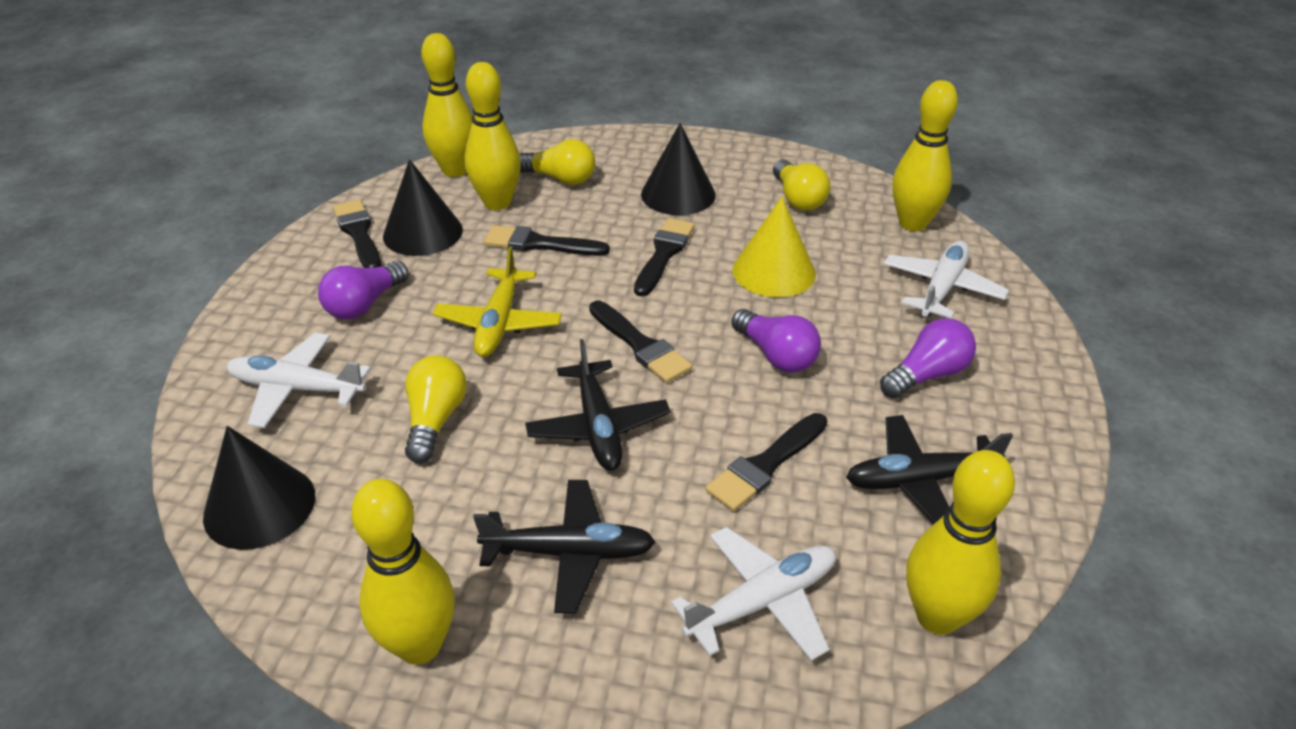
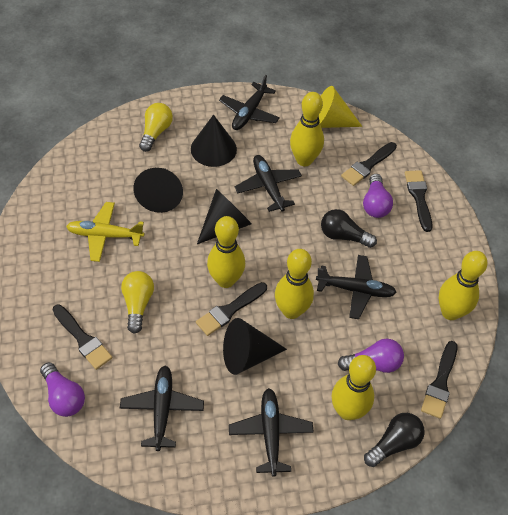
black cone: 3 -> 4
black light bulb: 0 -> 2
black plane: 3 -> 5
white plane: 3 -> 0
yellow light bulb: 3 -> 2

